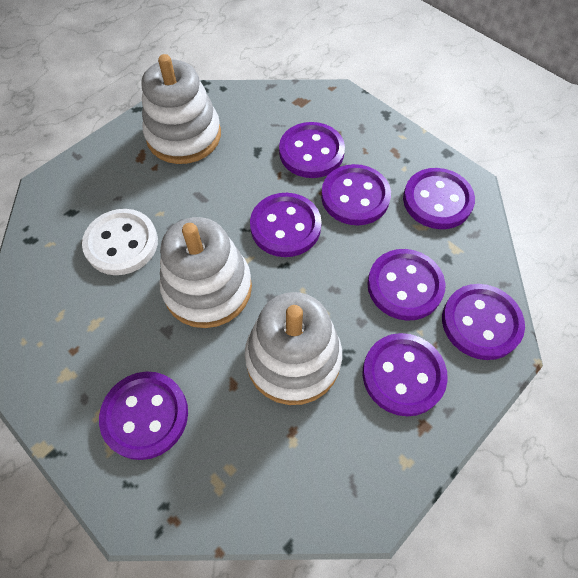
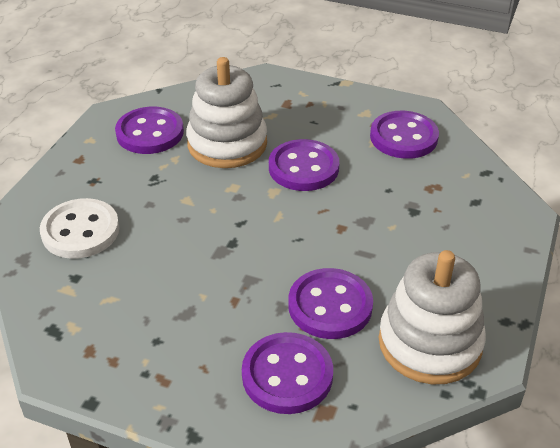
purple button: 8 -> 5
white stacking toy: 3 -> 2

